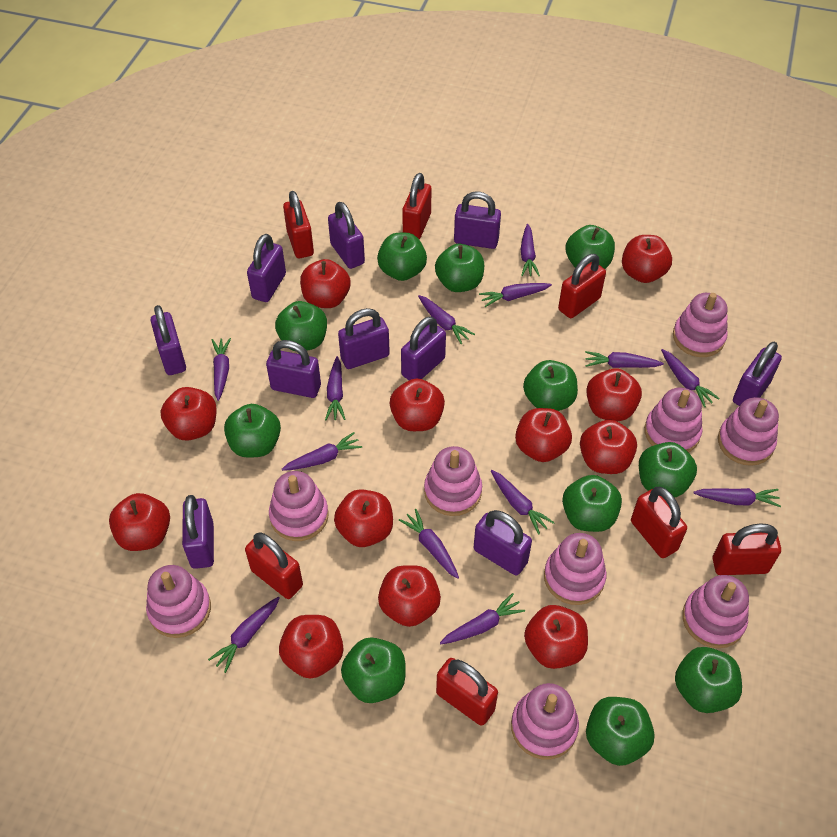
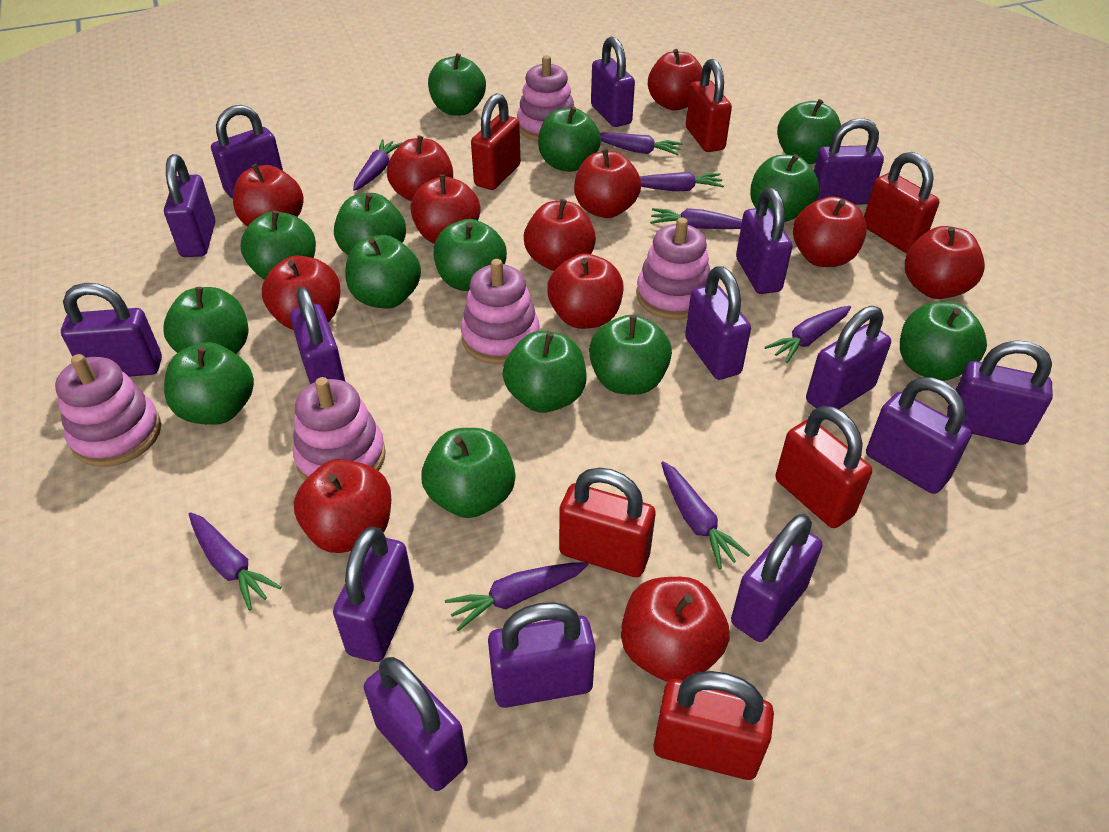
green apple: 11 -> 14
pink stacking toy: 9 -> 5
purple carrot: 13 -> 8
purple padlock: 10 -> 15
red padlock: 7 -> 6

